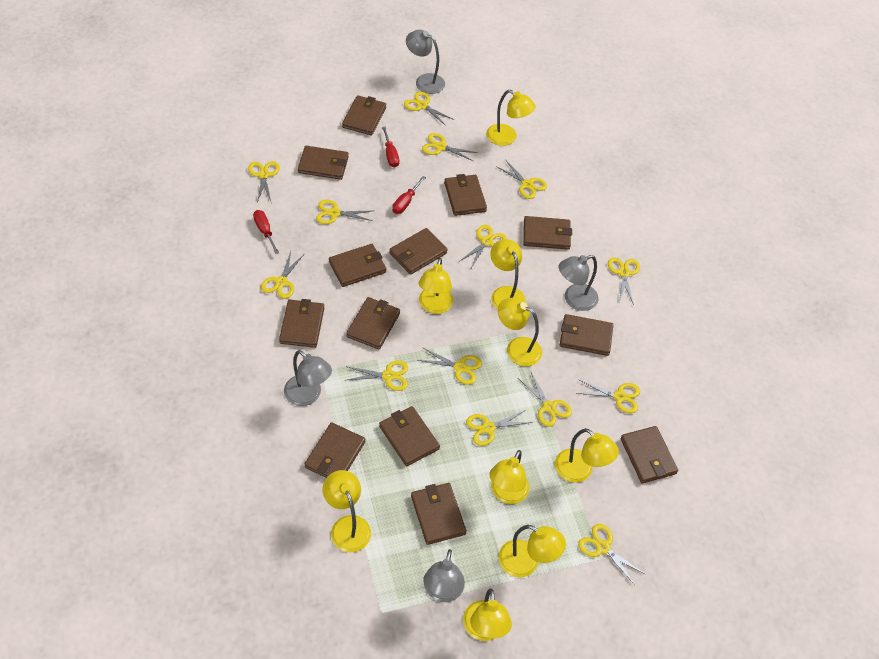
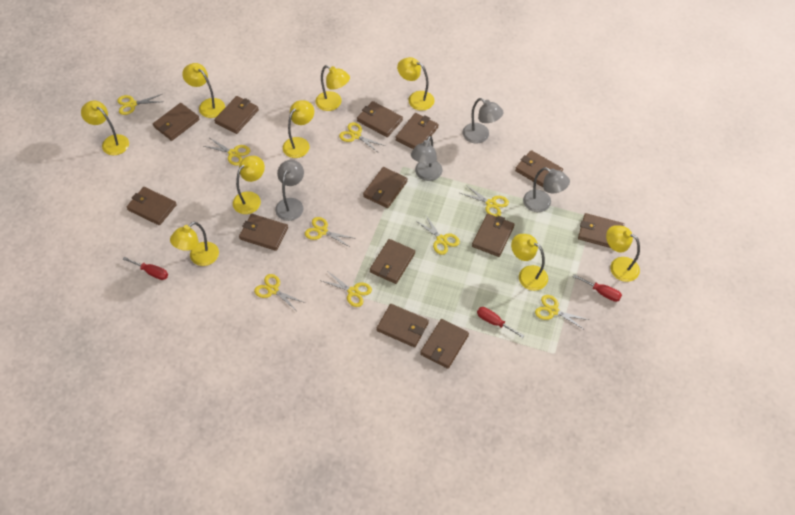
yellow scissors: 14 -> 9

